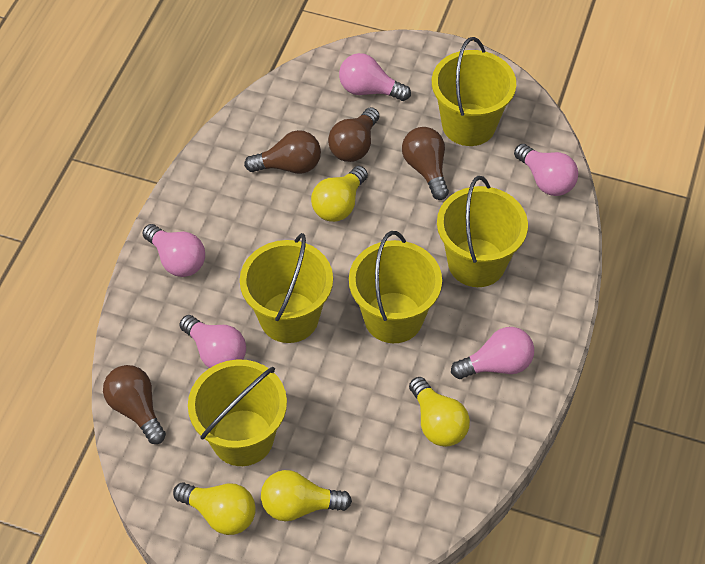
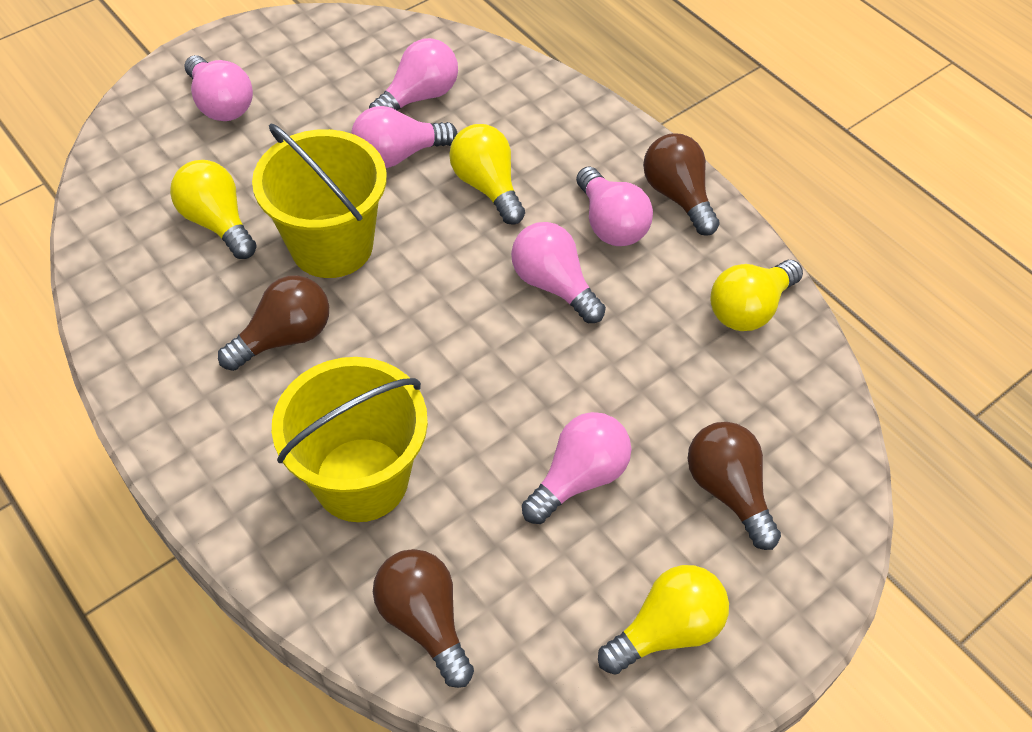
pink light bulb: 5 -> 6
yellow bucket: 5 -> 2

